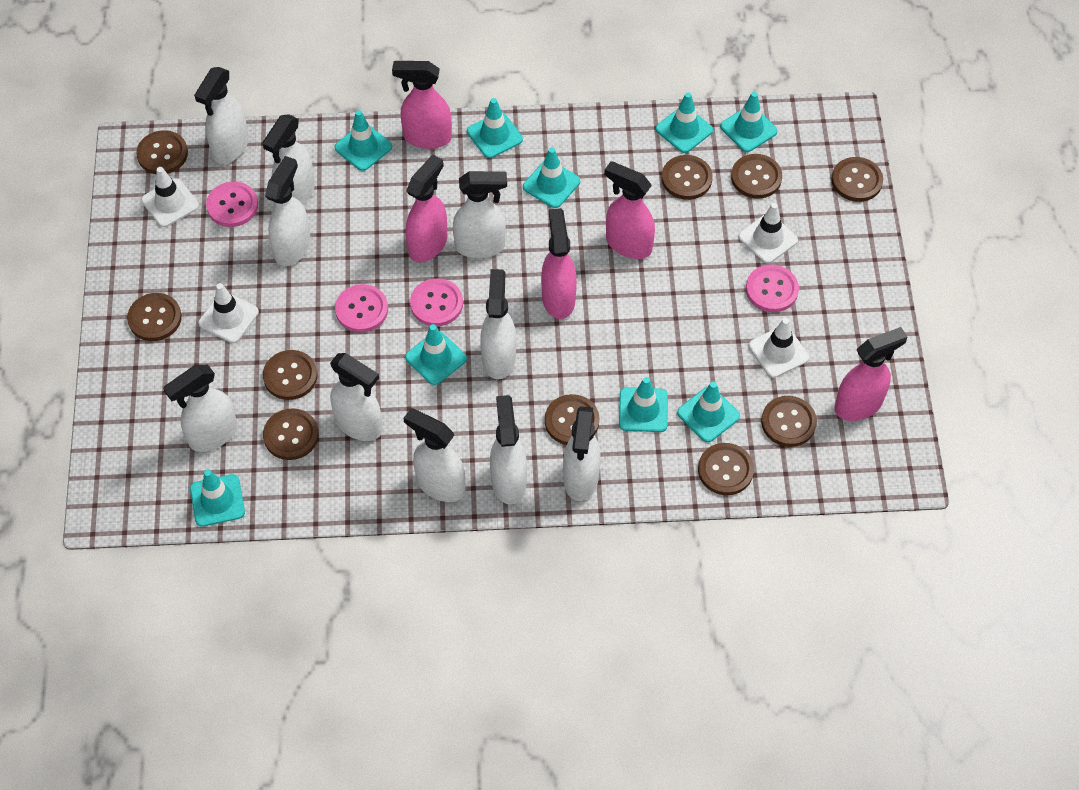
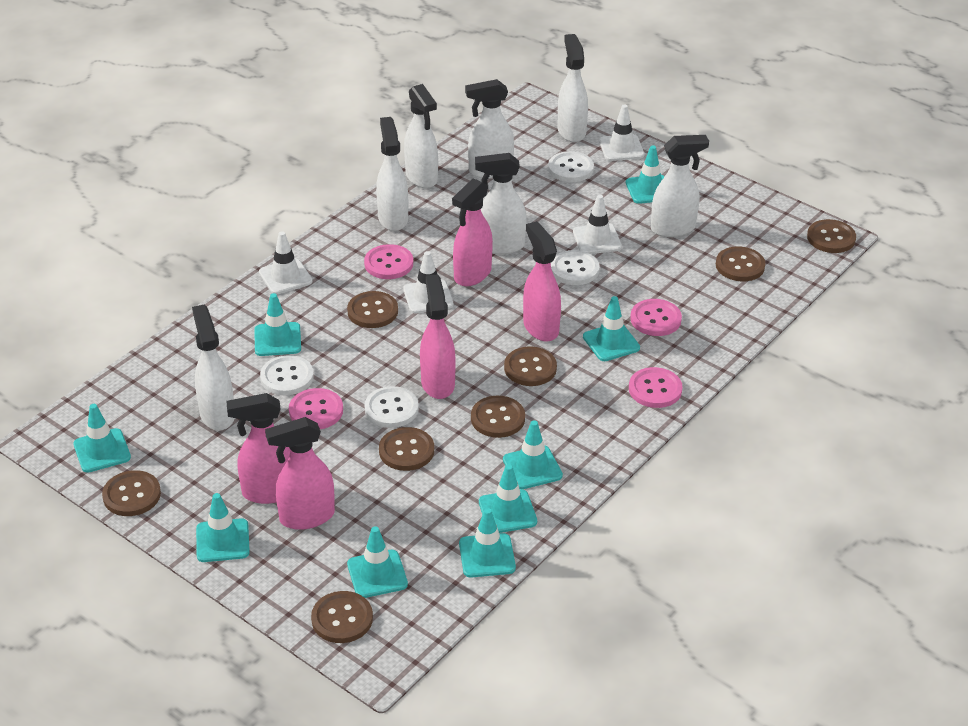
brown button: 10 -> 8
white button: 0 -> 4
white spray bottle: 10 -> 7

